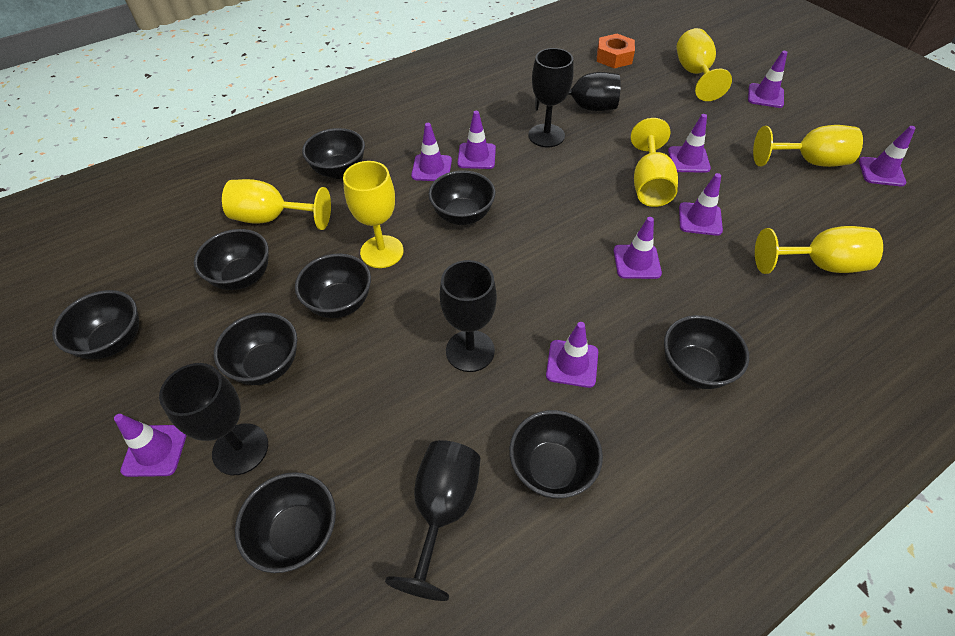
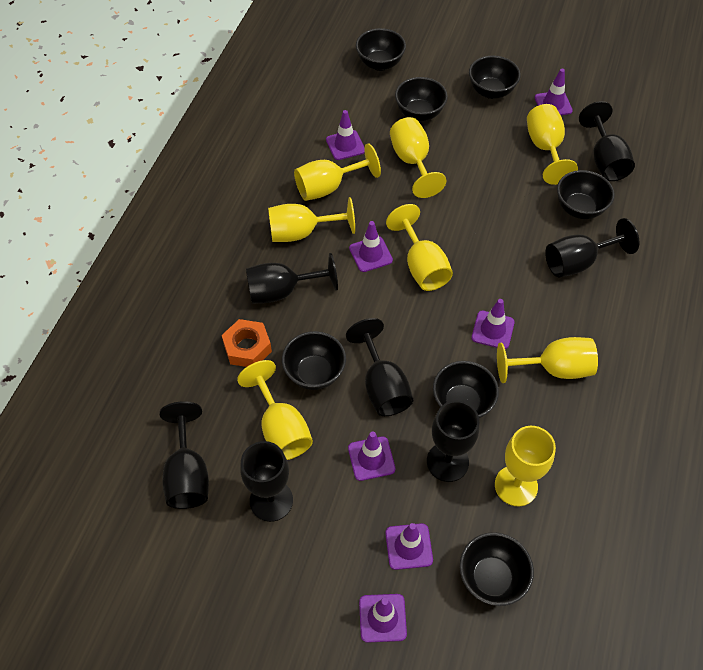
black bowl: 9 -> 7
black goblet: 5 -> 7
purple traffic cone: 9 -> 7
yellow goblet: 6 -> 8

